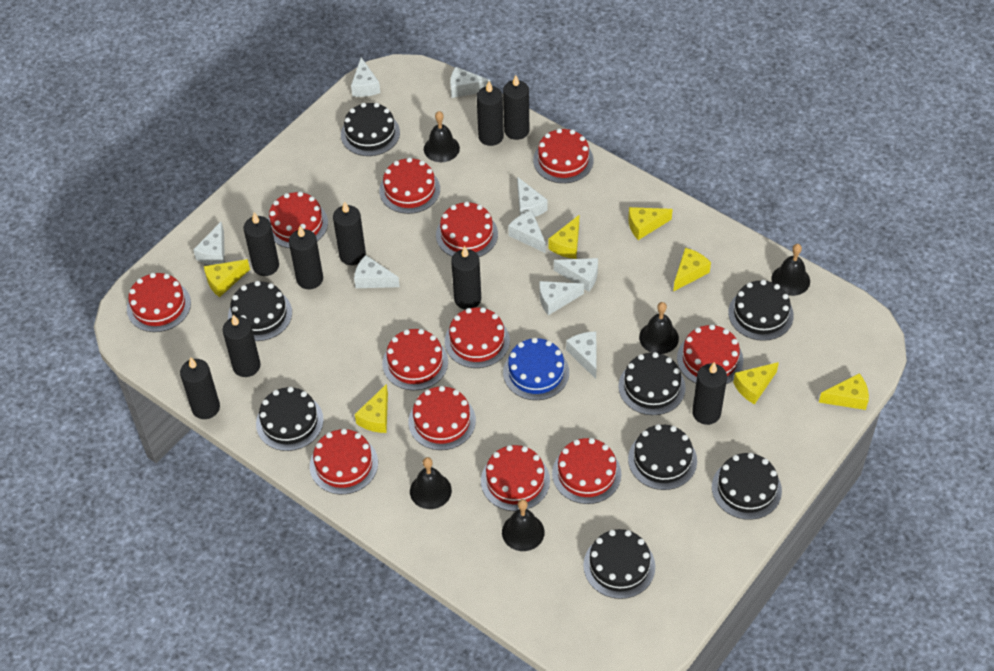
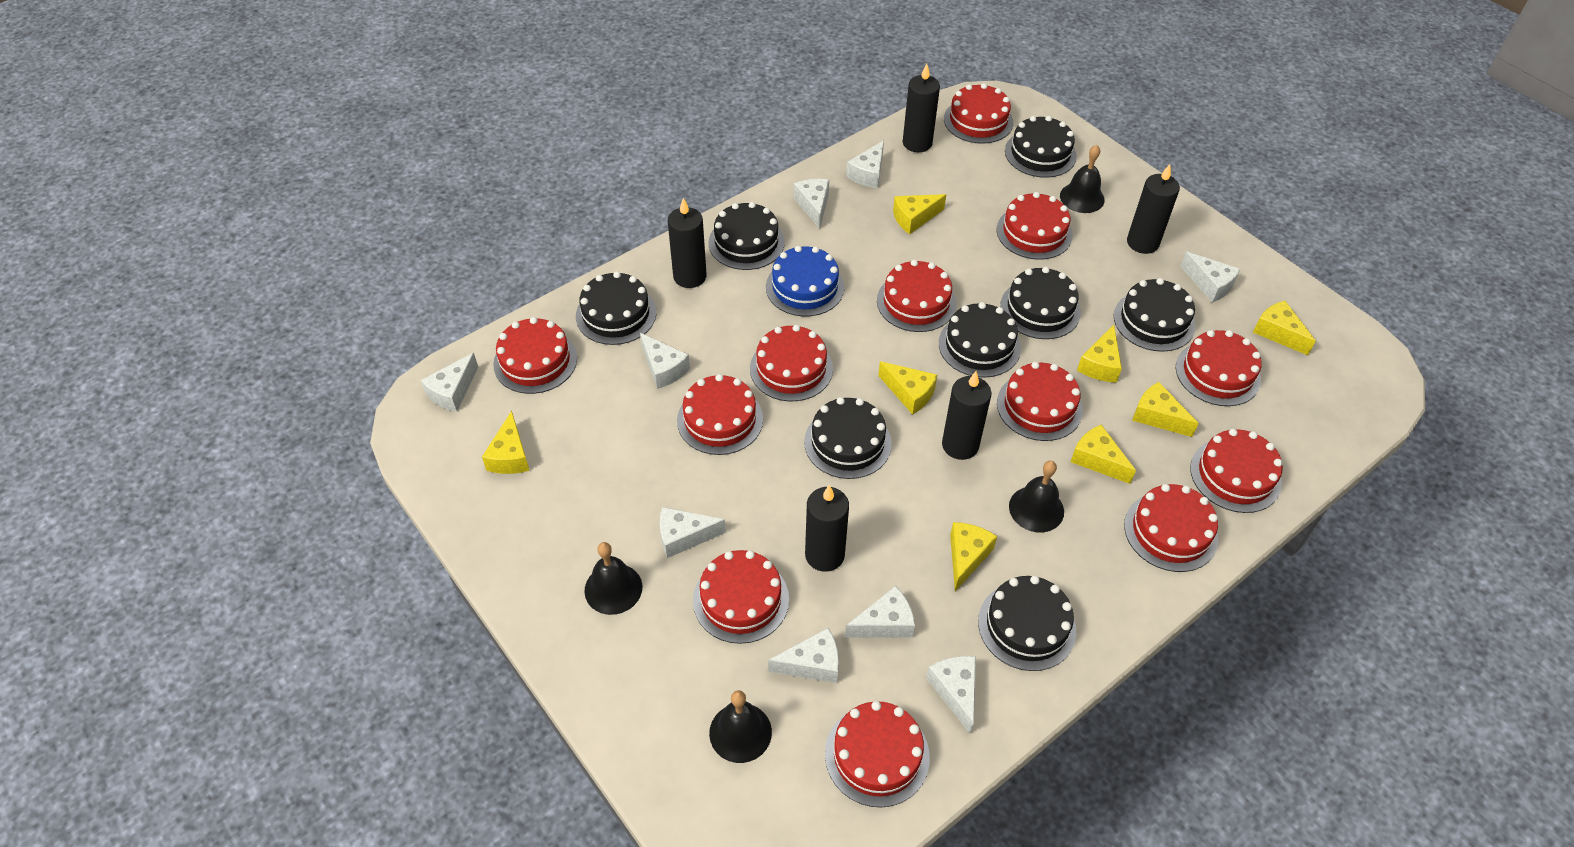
black bell: 5 -> 4
black candle: 9 -> 5
yellow cheese: 7 -> 8

